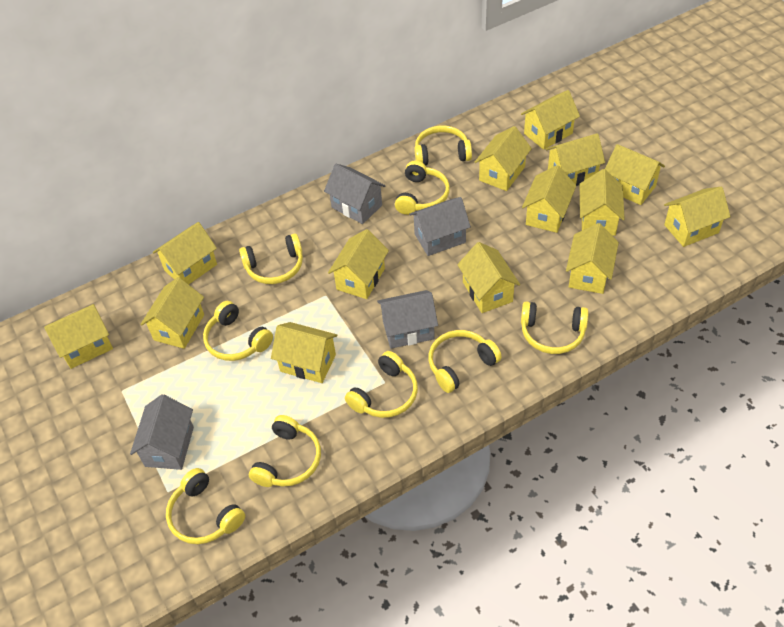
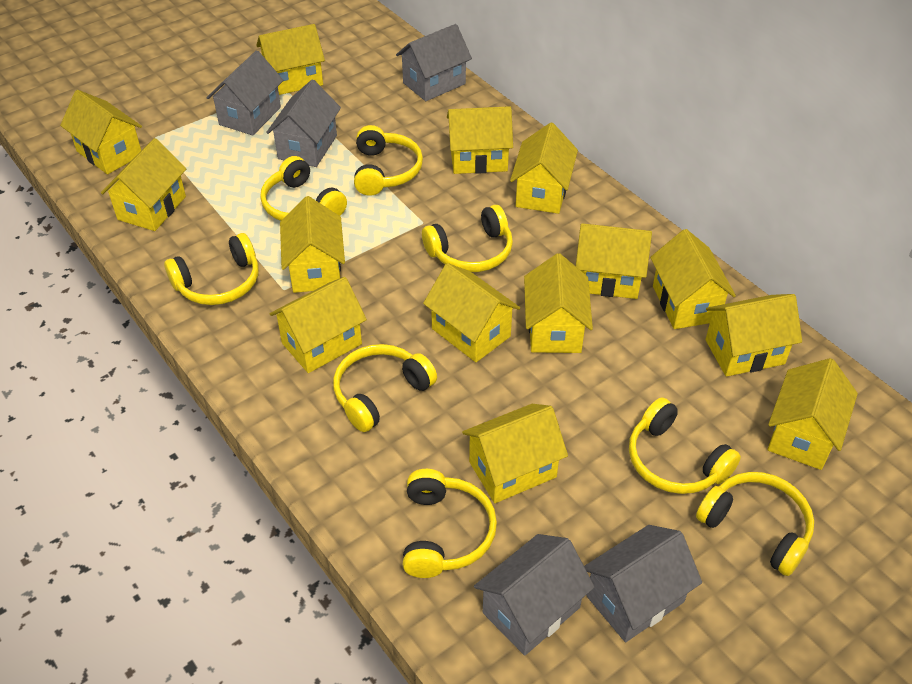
grey house: 4 -> 5
yellow headphones: 9 -> 8

